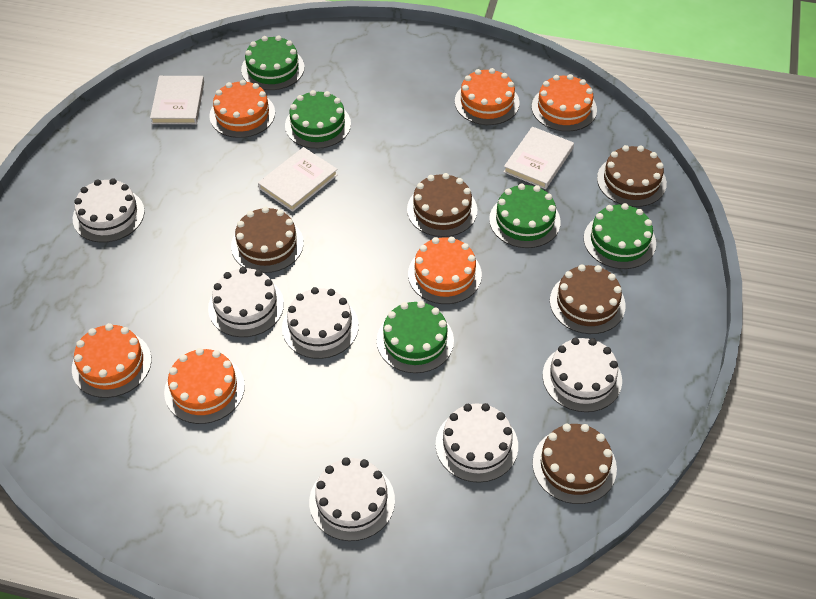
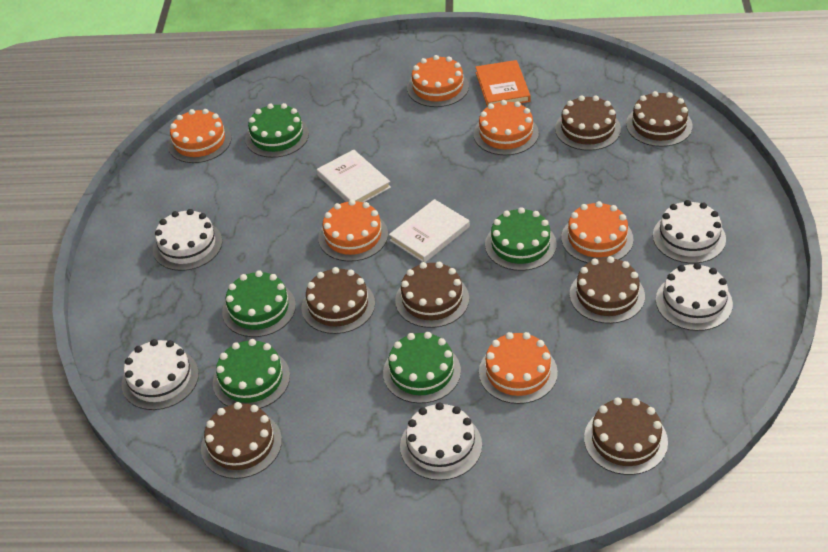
brown cake: 5 -> 7
orange book: 0 -> 1
white book: 3 -> 2
white cake: 6 -> 5

